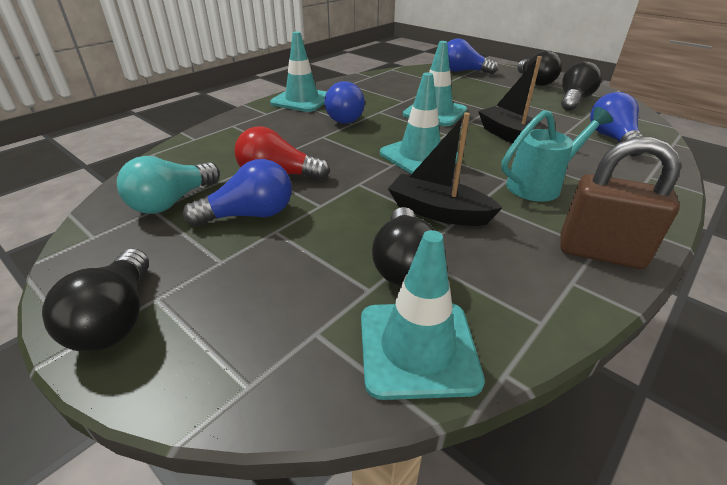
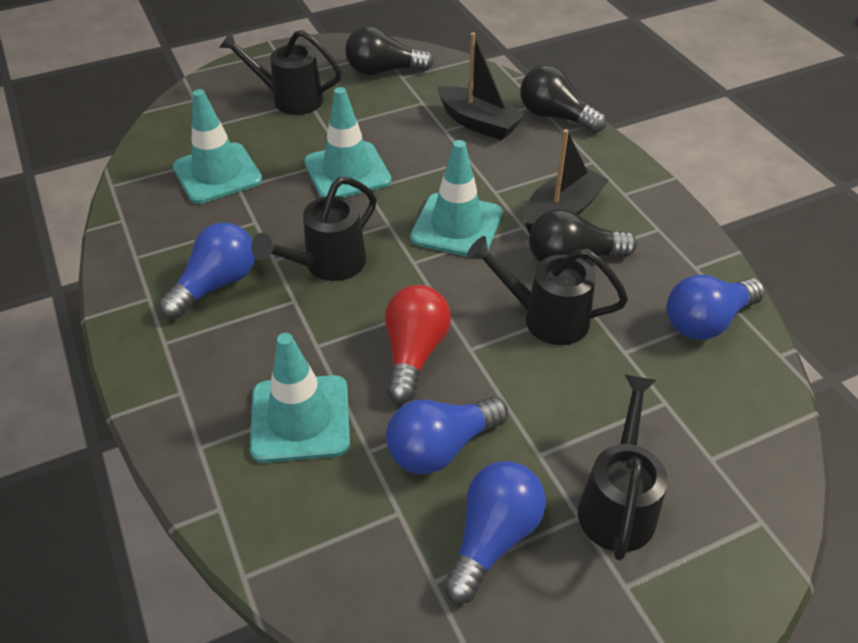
black light bulb: 4 -> 3
black watering can: 0 -> 4
brown padlock: 1 -> 0
turquoise light bulb: 1 -> 0
turquoise watering can: 1 -> 0

